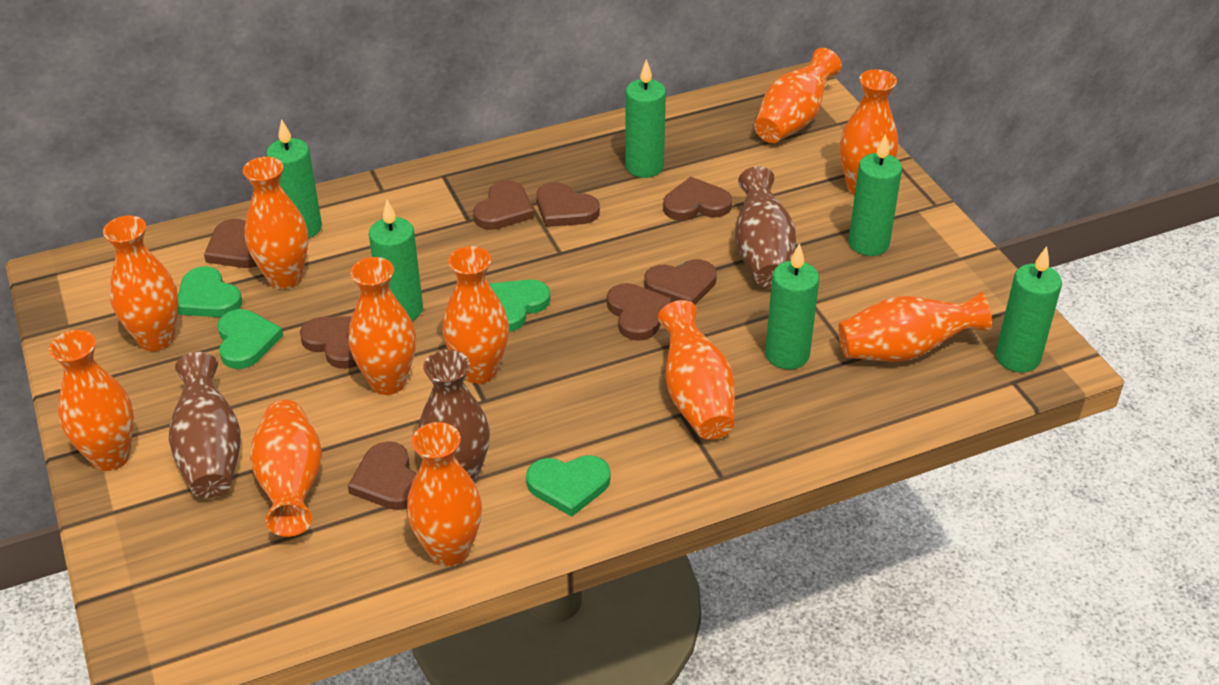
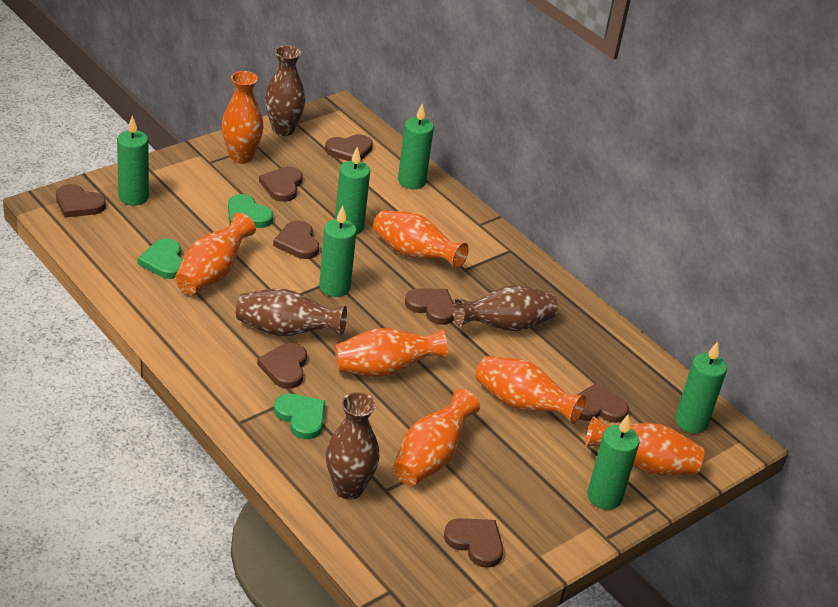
brown vase: 3 -> 4
green heart: 4 -> 3
orange vase: 11 -> 7

